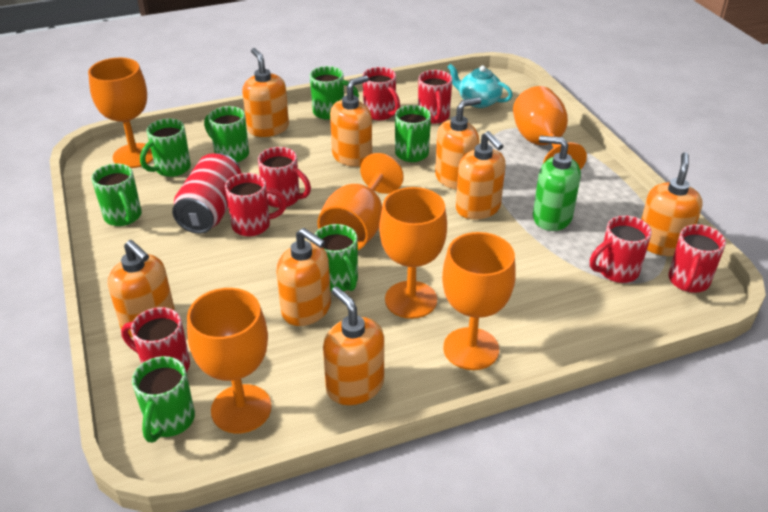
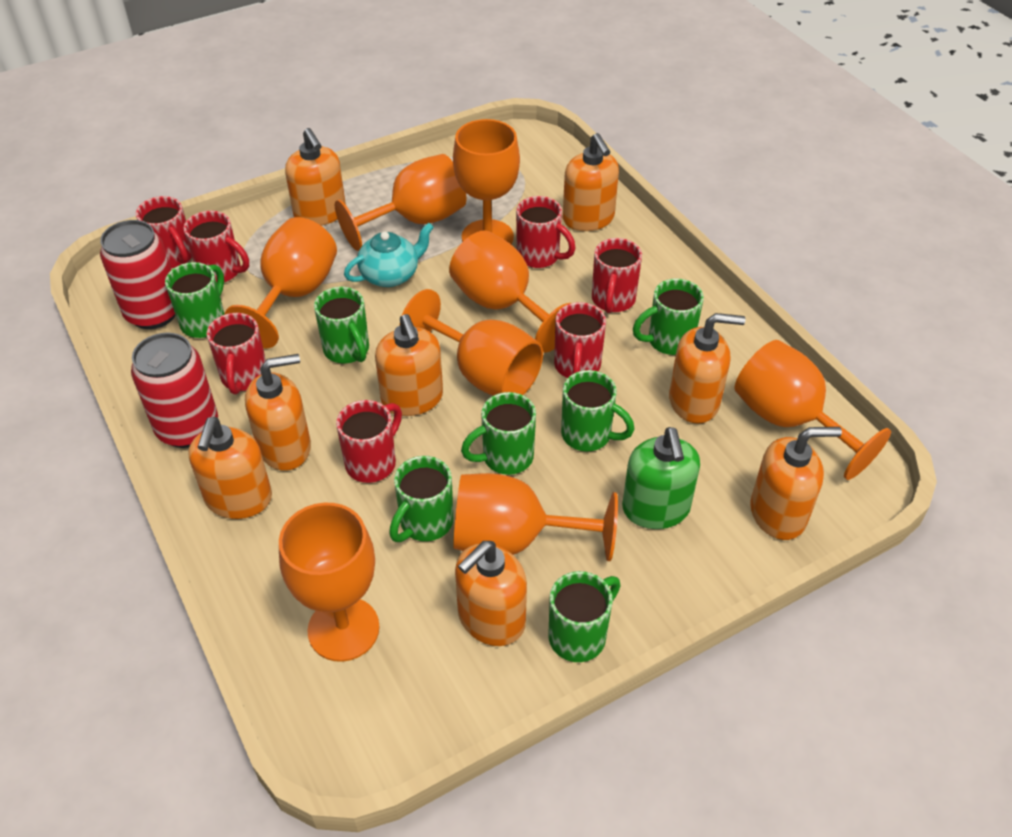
orange goblet: 6 -> 8
red can: 1 -> 2

